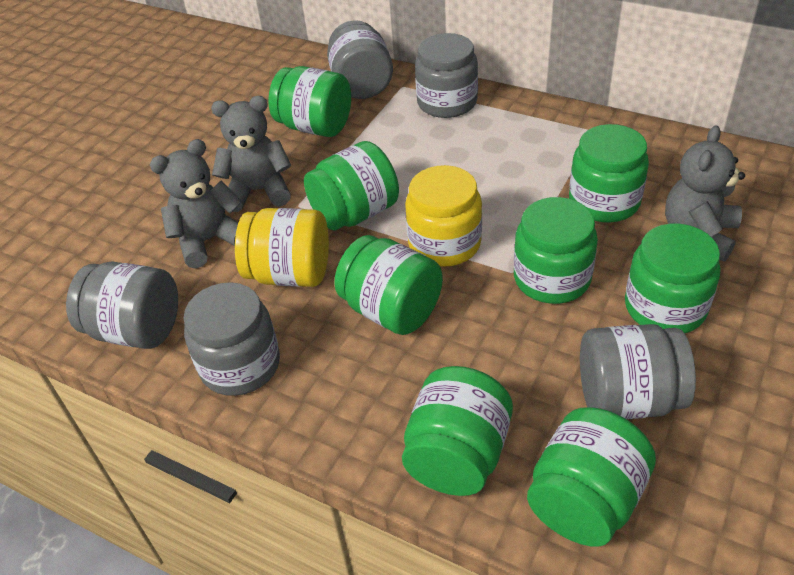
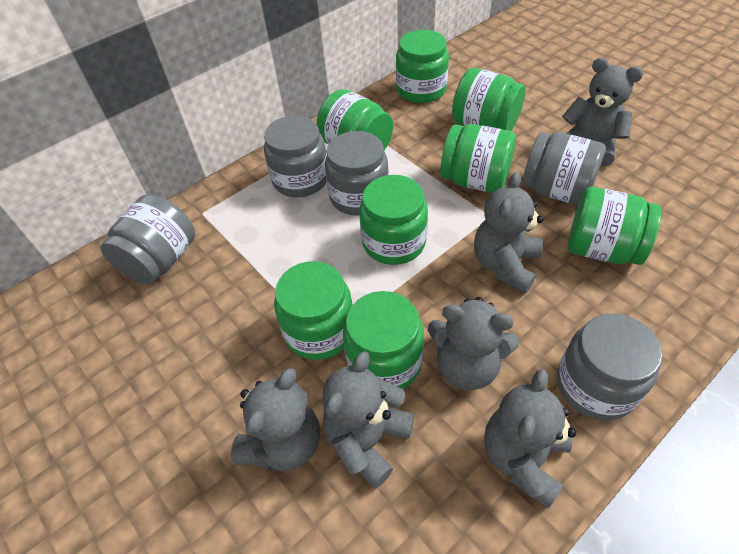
grey teddy bear: 3 -> 6
yellow jar: 2 -> 0

